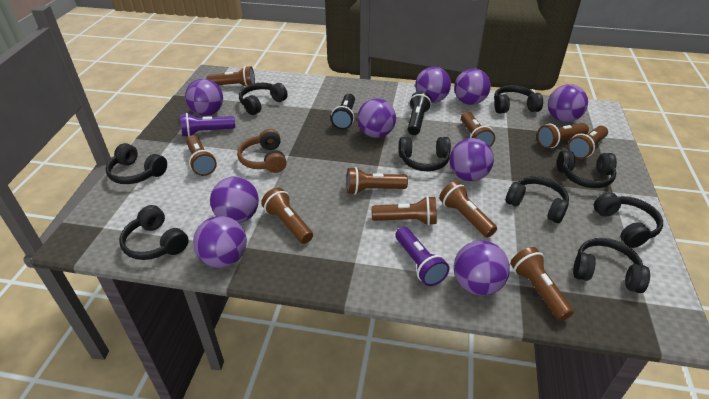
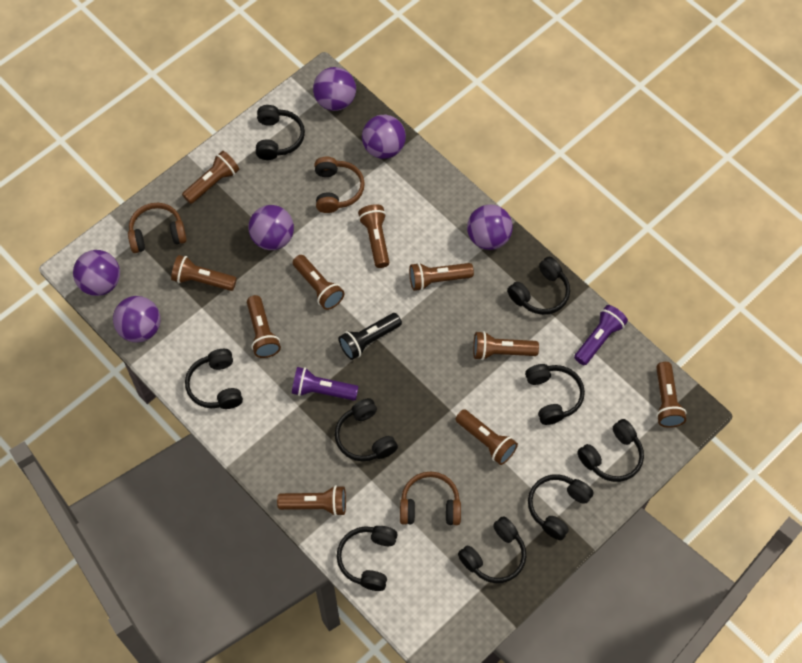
black flashlight: 2 -> 1
brown headphones: 1 -> 3
purple ball: 9 -> 6

